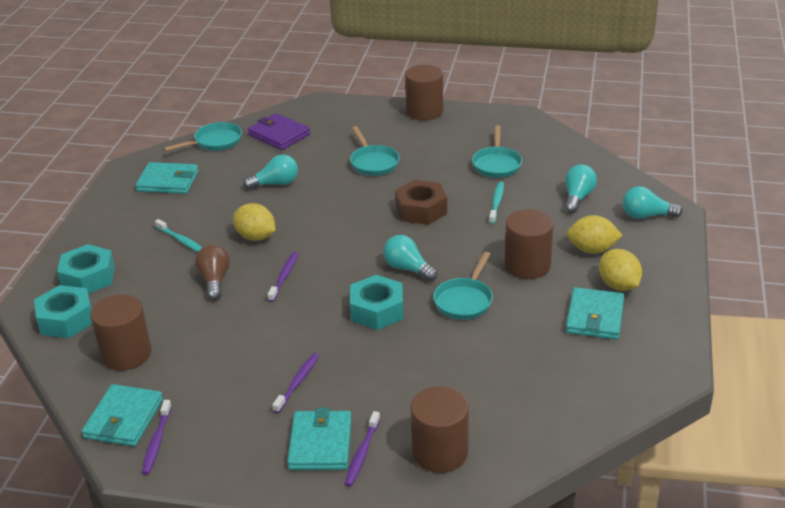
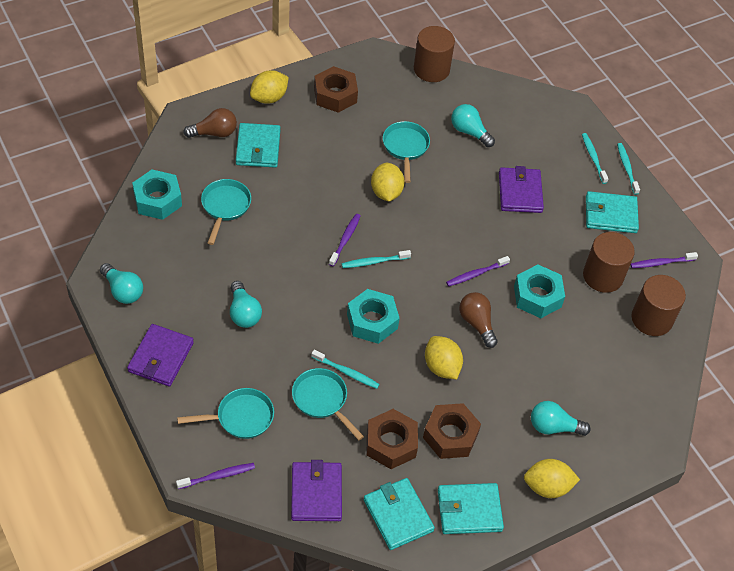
brown cylinder: 4 -> 3
brown light bulb: 1 -> 2
brown nut: 1 -> 3
purple wallet: 1 -> 3
turquoise toothbrush: 2 -> 4
yellow lemon: 3 -> 4

